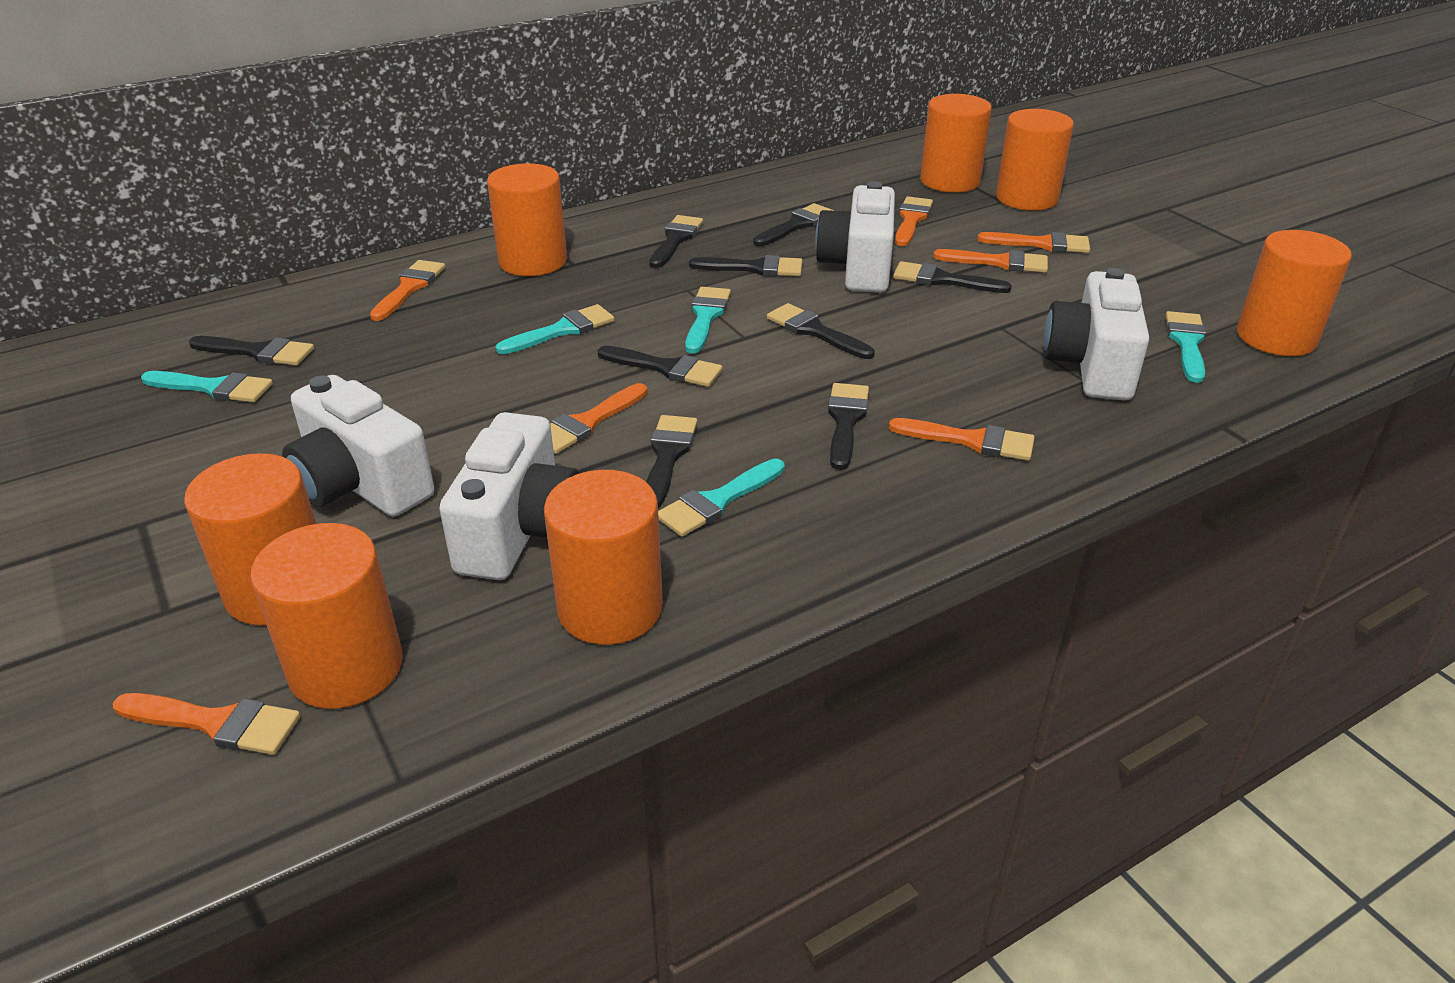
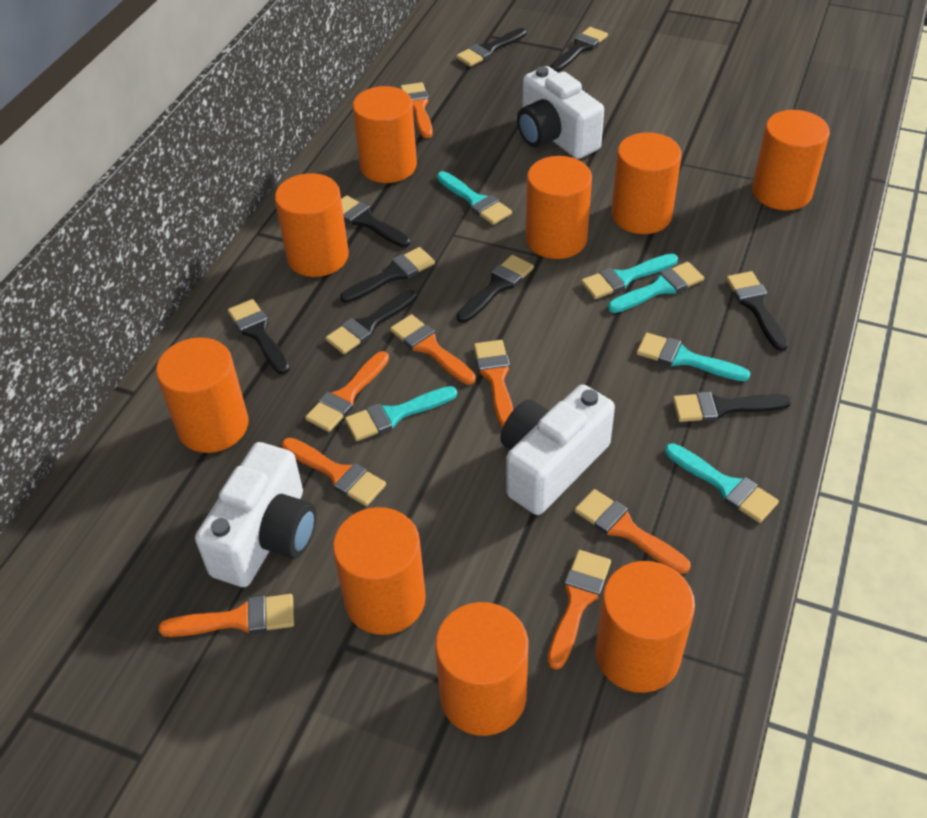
orange brush: 7 -> 8
orange cylinder: 7 -> 9
turquoise brush: 5 -> 6
white camera: 4 -> 3

